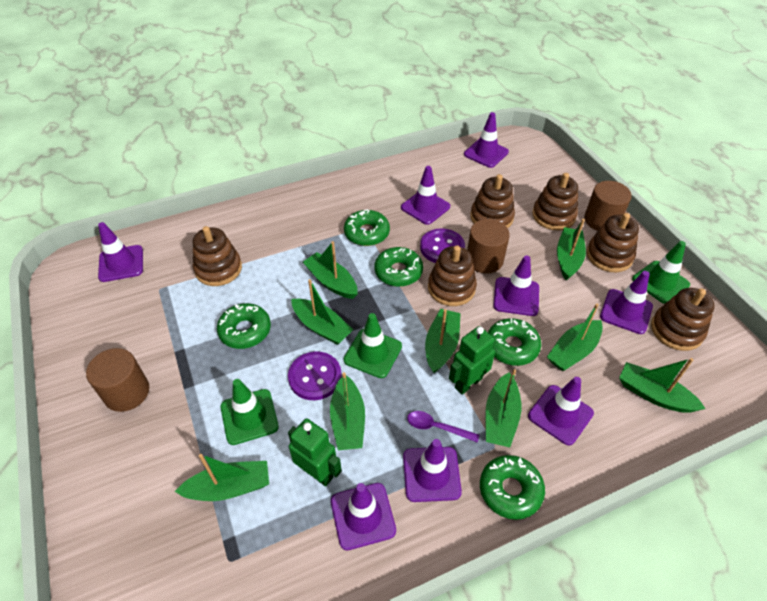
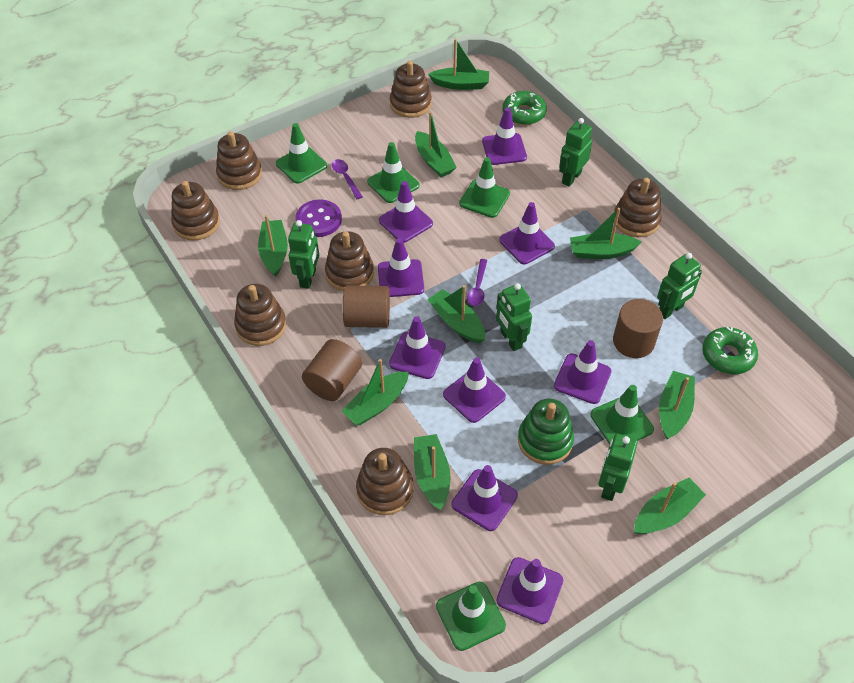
brown stacking toy: 6 -> 7
green donut: 5 -> 2
green robot: 2 -> 5
green stacking toy: 0 -> 1
green traffic cone: 3 -> 5
purple button: 2 -> 1
purple spoon: 1 -> 2
purple traffic cone: 8 -> 9

